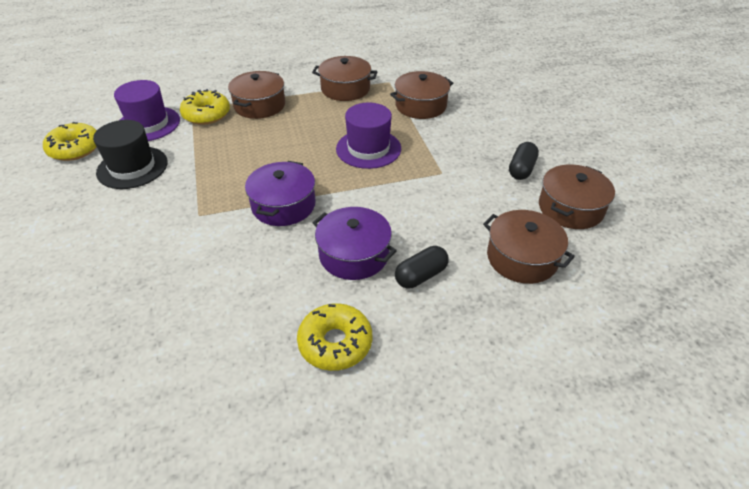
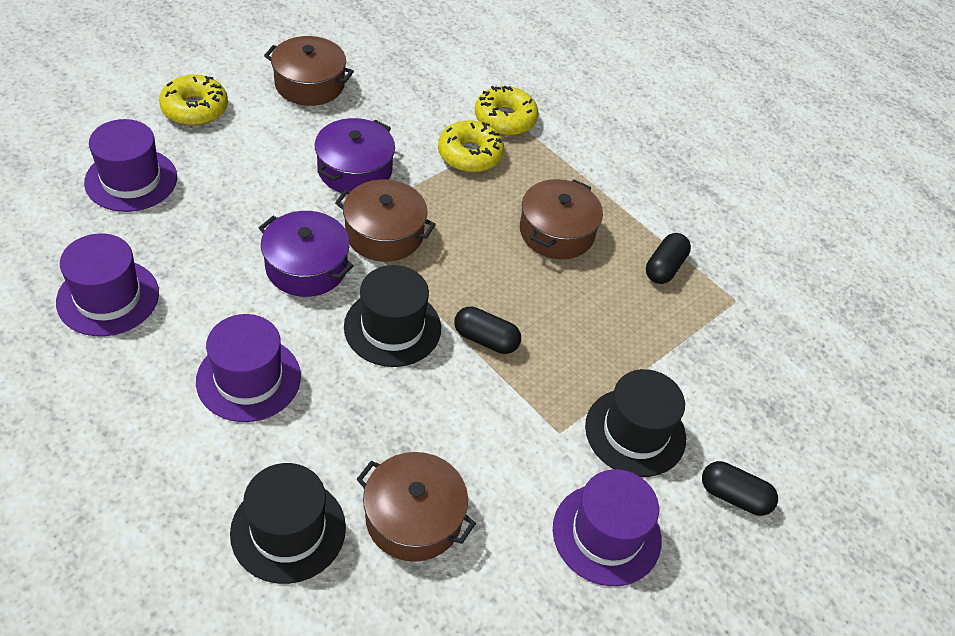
black capsule: 2 -> 3
black hat: 1 -> 3
brown pot: 5 -> 4
purple hat: 2 -> 4

